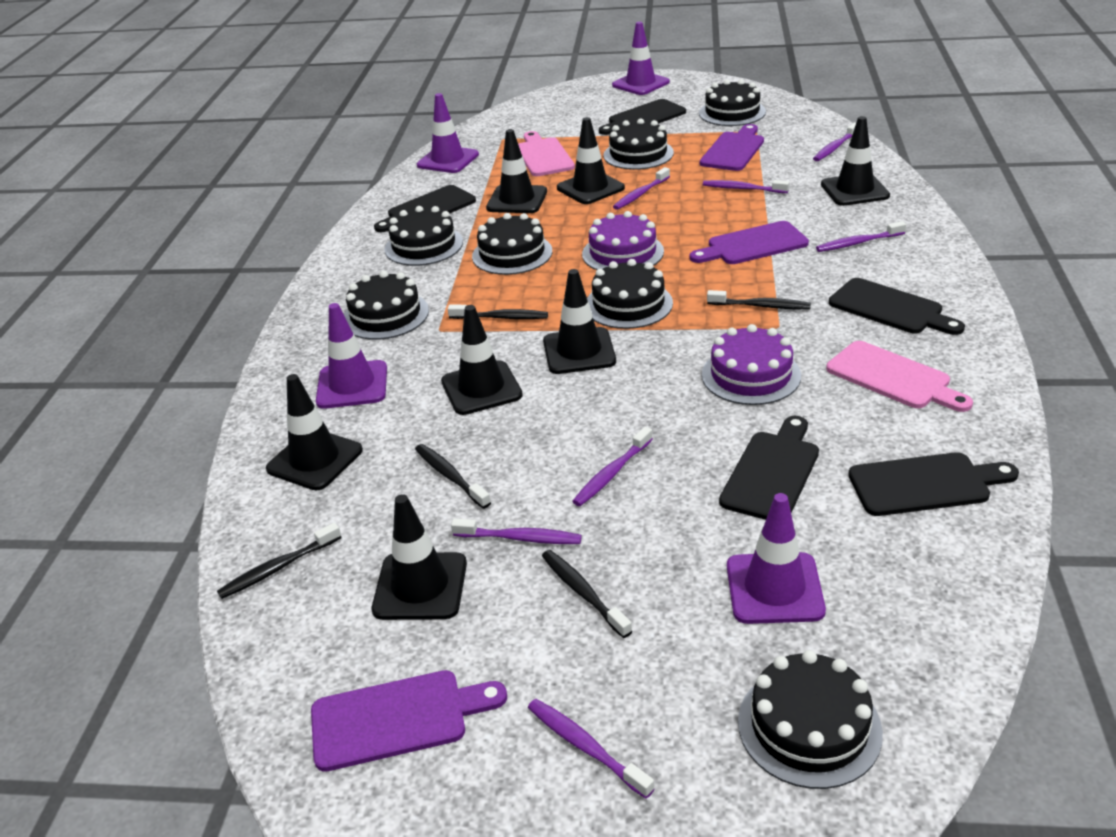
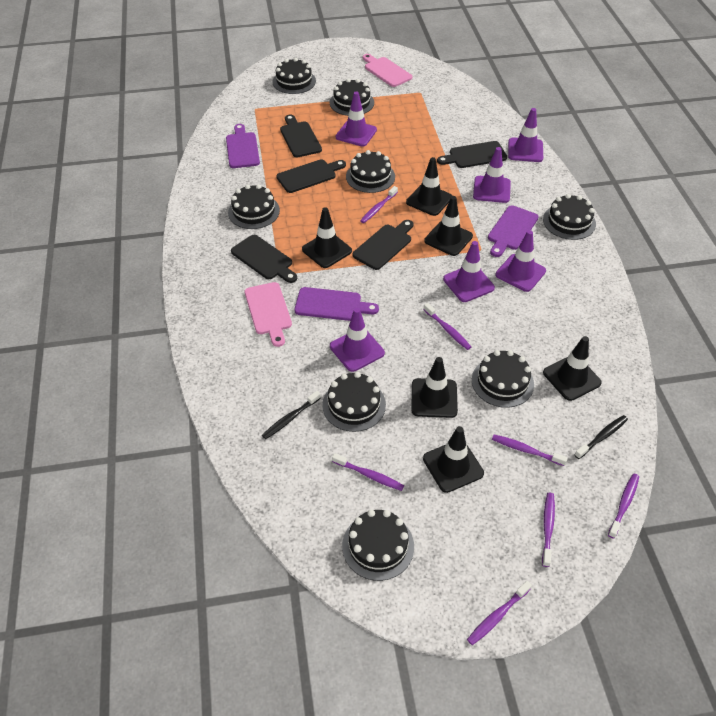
black cake: 7 -> 8
black toothbrush: 5 -> 2
black traffic cone: 7 -> 6
purple cake: 2 -> 0
purple traffic cone: 4 -> 6

